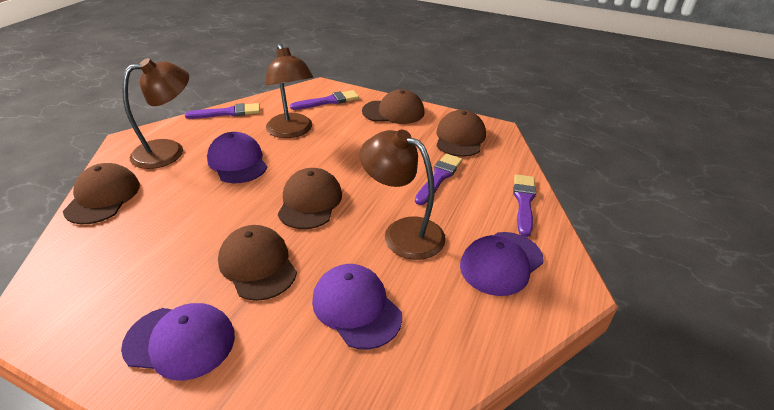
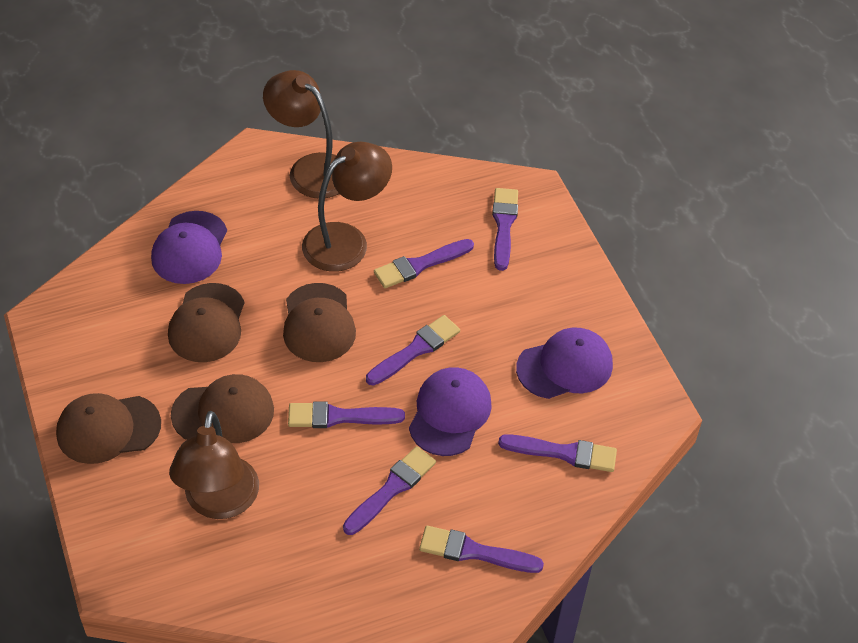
brown cap: 5 -> 4
purple brush: 4 -> 7
purple cap: 4 -> 3

